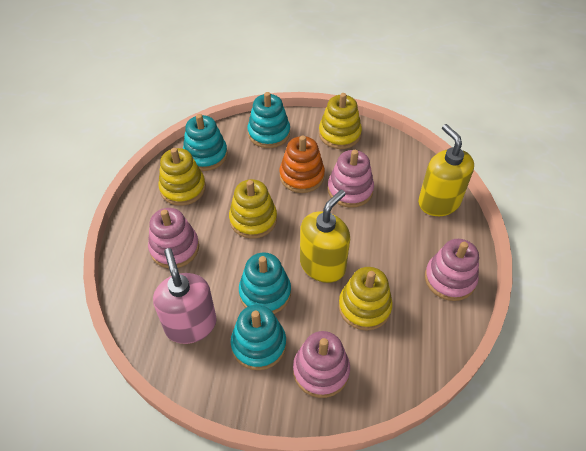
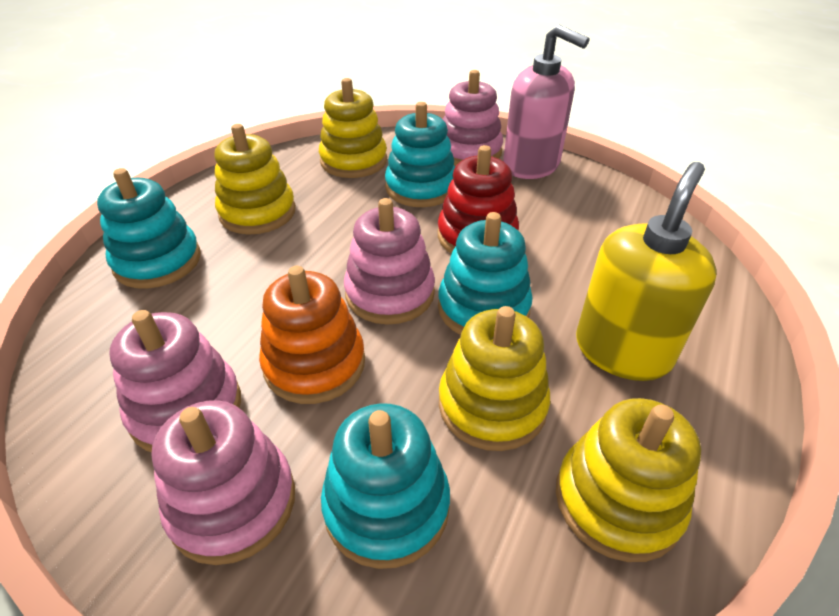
red stacking toy: 0 -> 1
yellow soap dispenser: 2 -> 1

